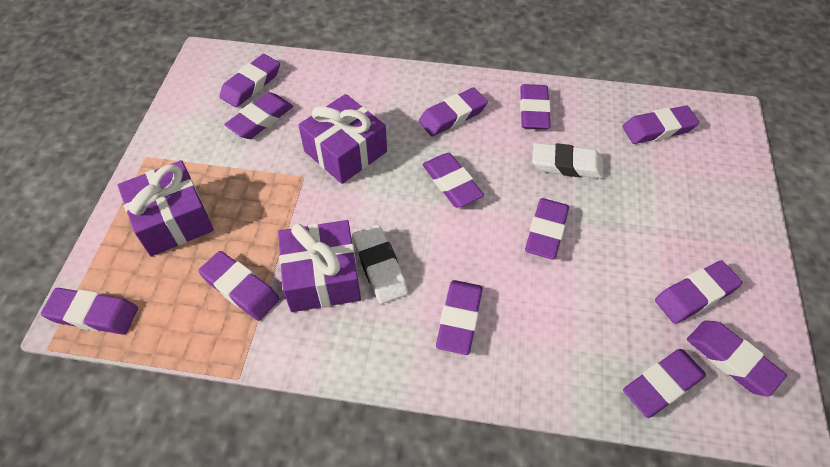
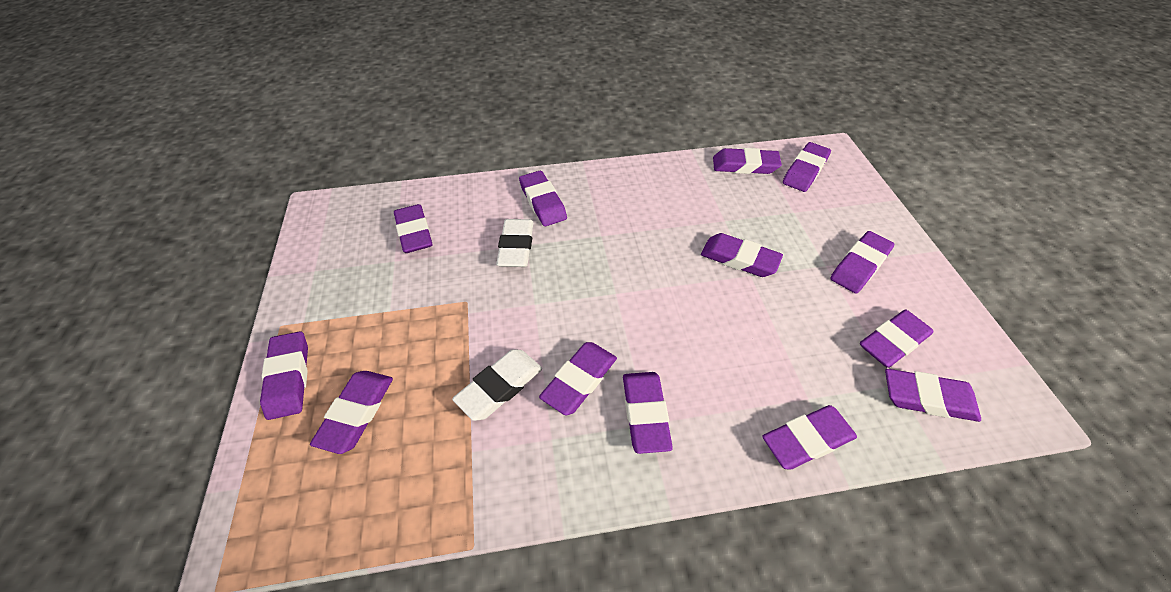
purple gift: 3 -> 0

